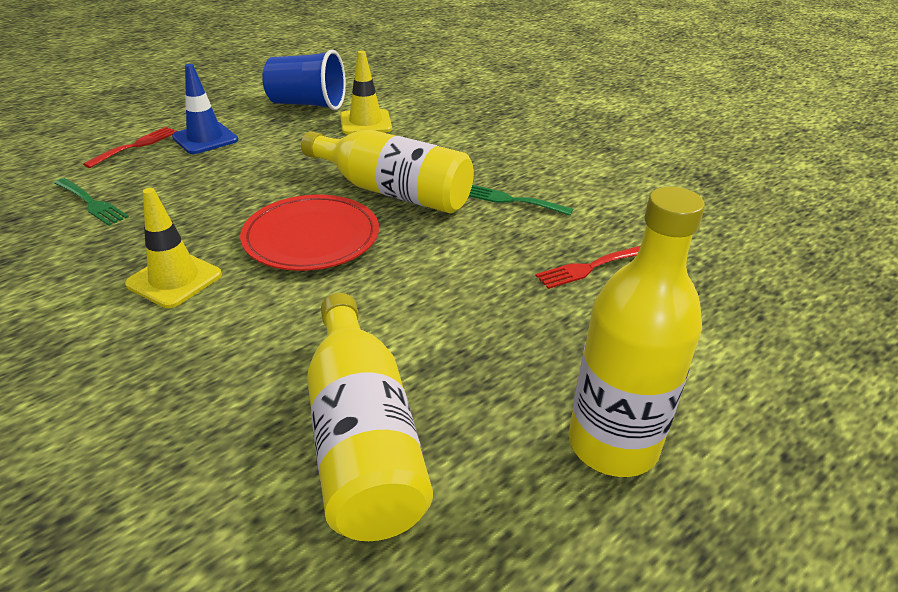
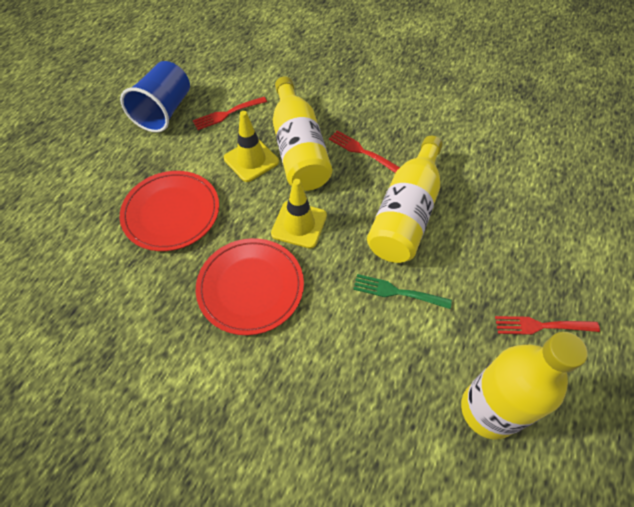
blue traffic cone: 1 -> 0
green fork: 2 -> 1
red fork: 2 -> 3
red plate: 1 -> 2

